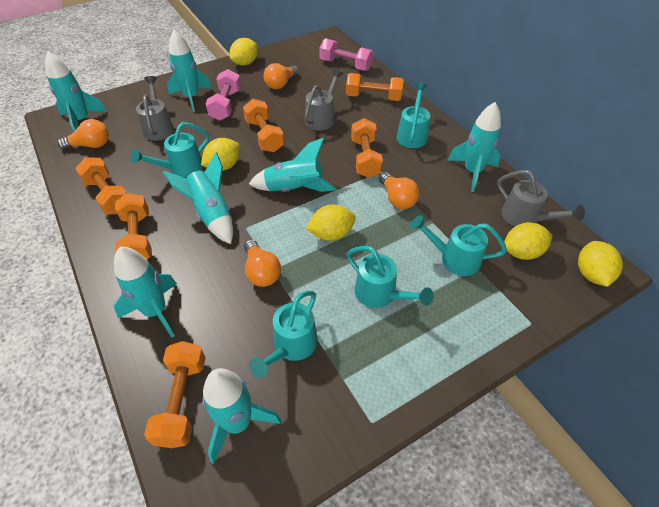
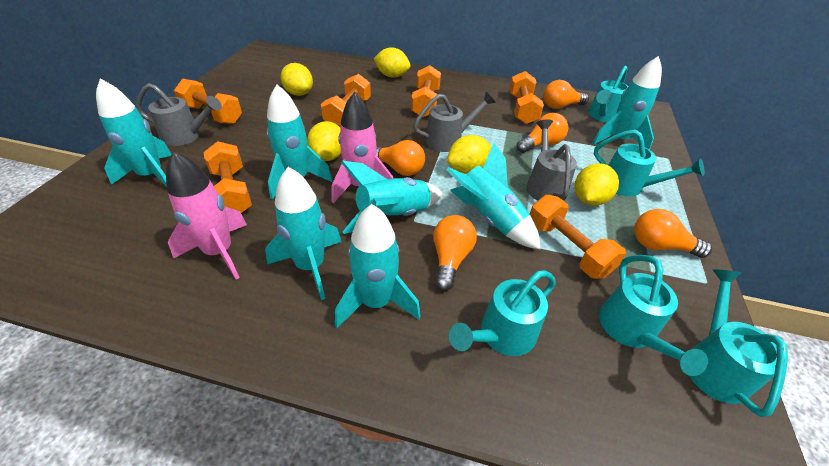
orange light bulb: 4 -> 5
pink dumbbell: 2 -> 0
pink rocket: 0 -> 2

